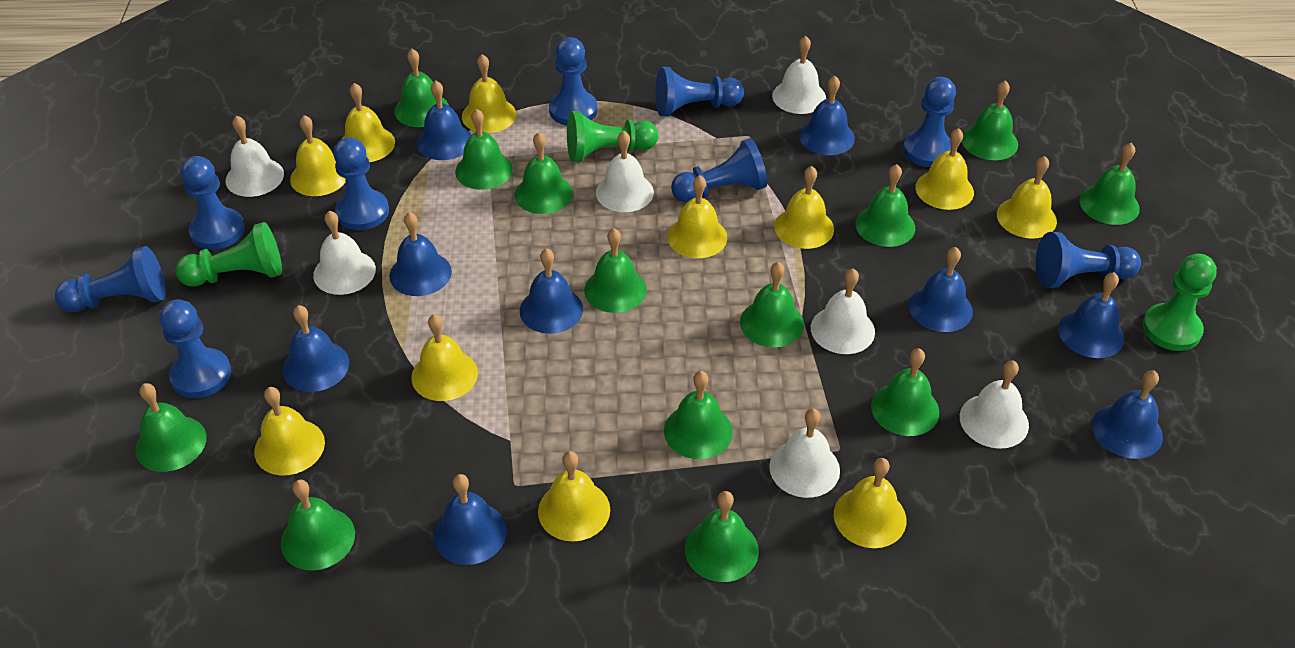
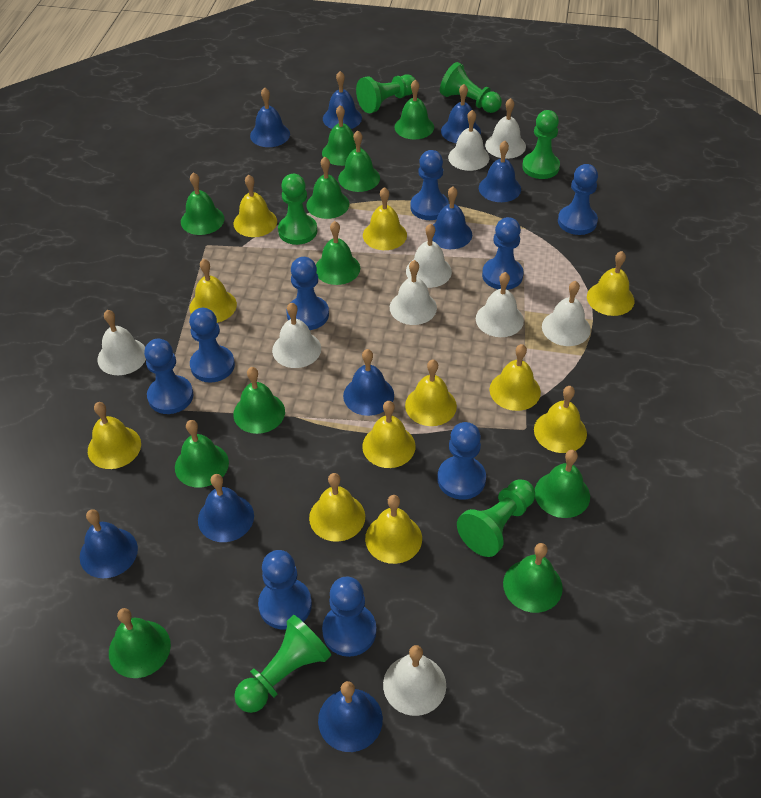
green bell: 13 -> 11
green pawn: 3 -> 6
white bell: 7 -> 9

